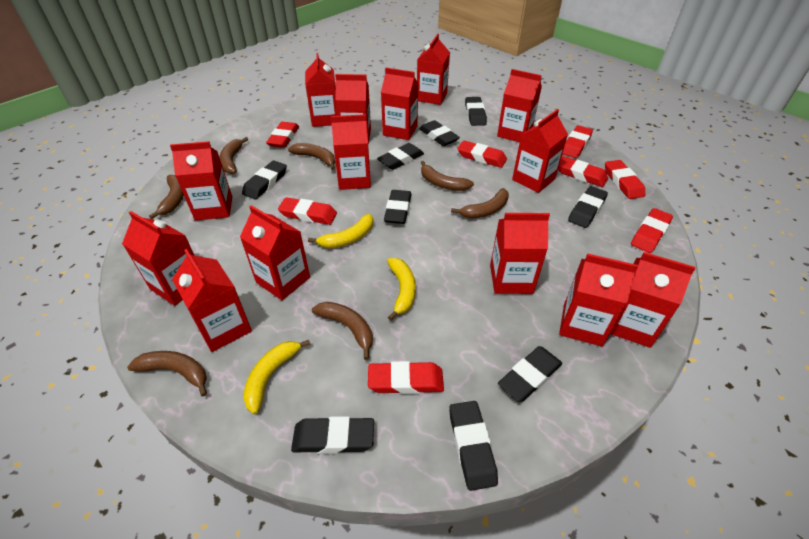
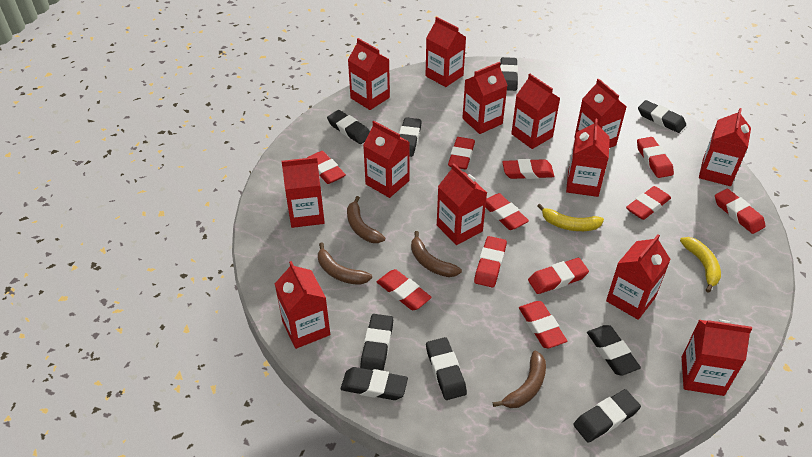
brown banana: 7 -> 4
red carton: 14 -> 13
red eraser: 8 -> 11
yellow banana: 3 -> 2

